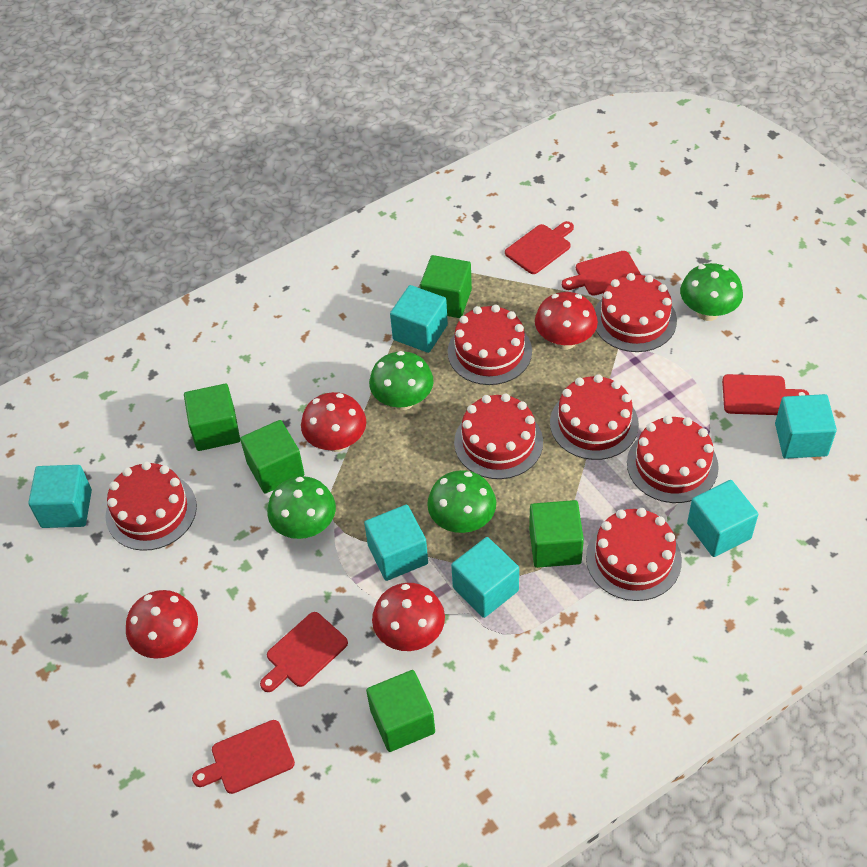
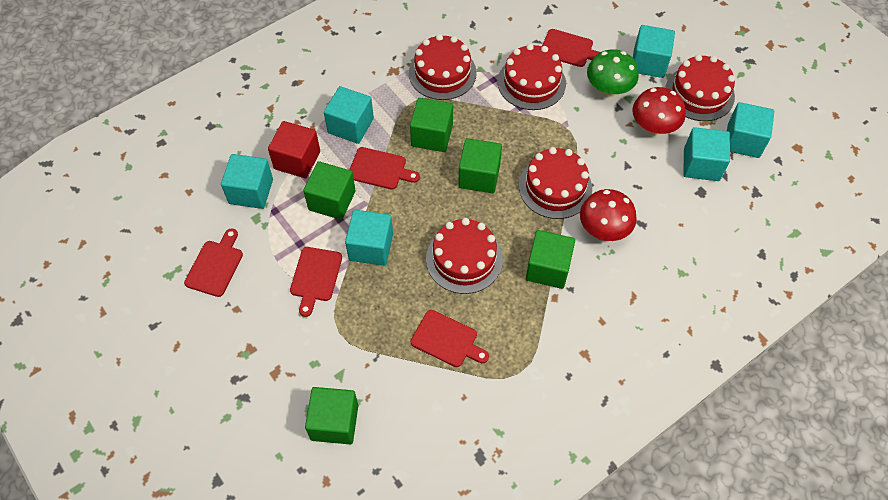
green mushroom: 4 -> 1
red cake: 7 -> 5
red cube: 0 -> 1
red mushroom: 4 -> 2

